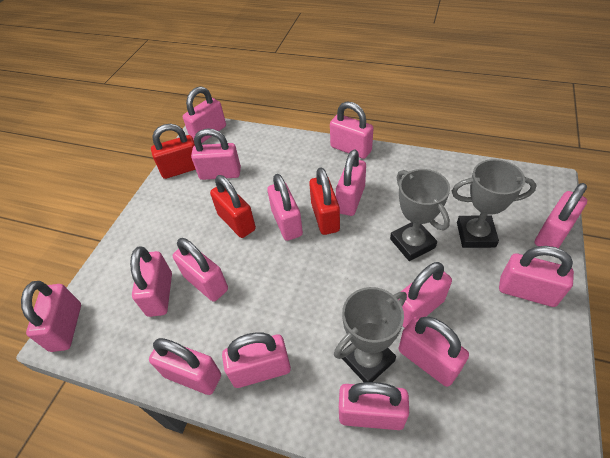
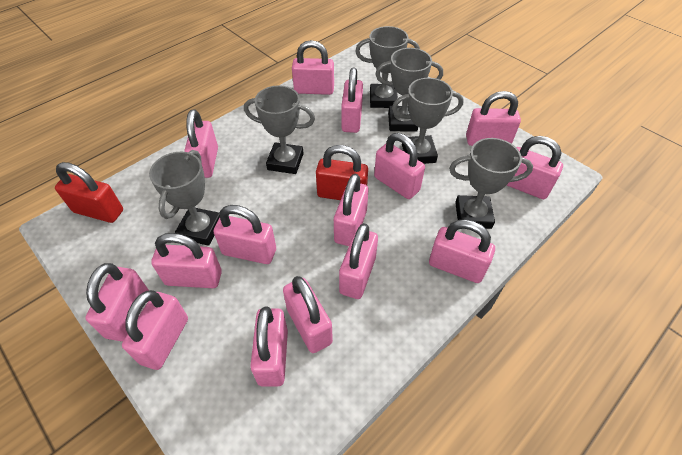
grey trophy: 3 -> 6
red padlock: 3 -> 2

